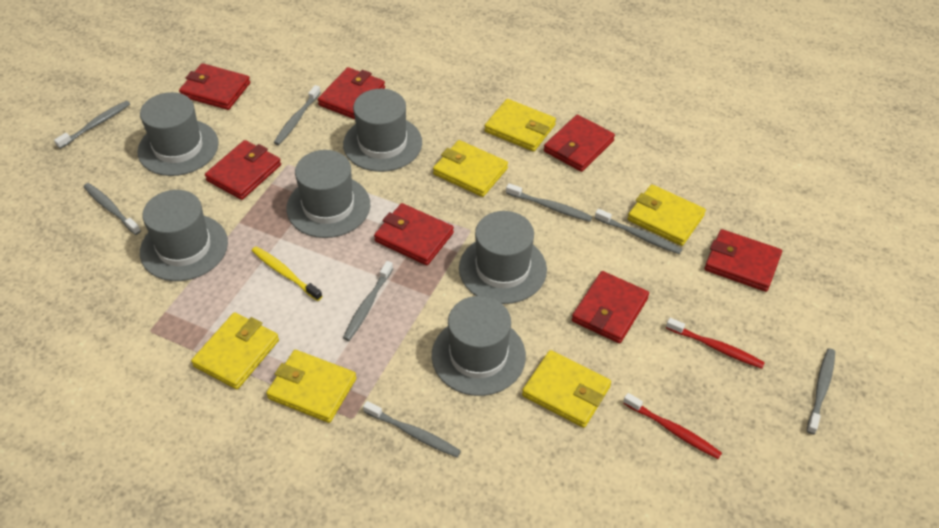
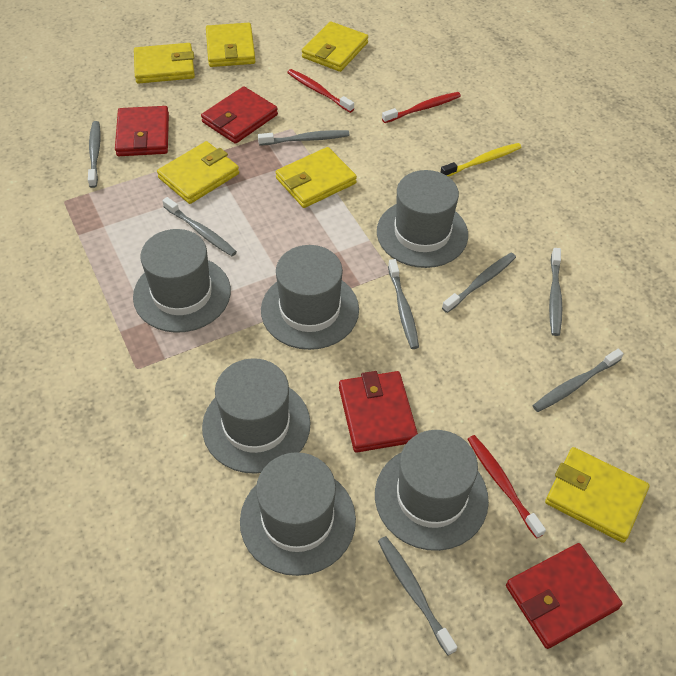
red toothbrush: 2 -> 3
red wallet: 7 -> 4

